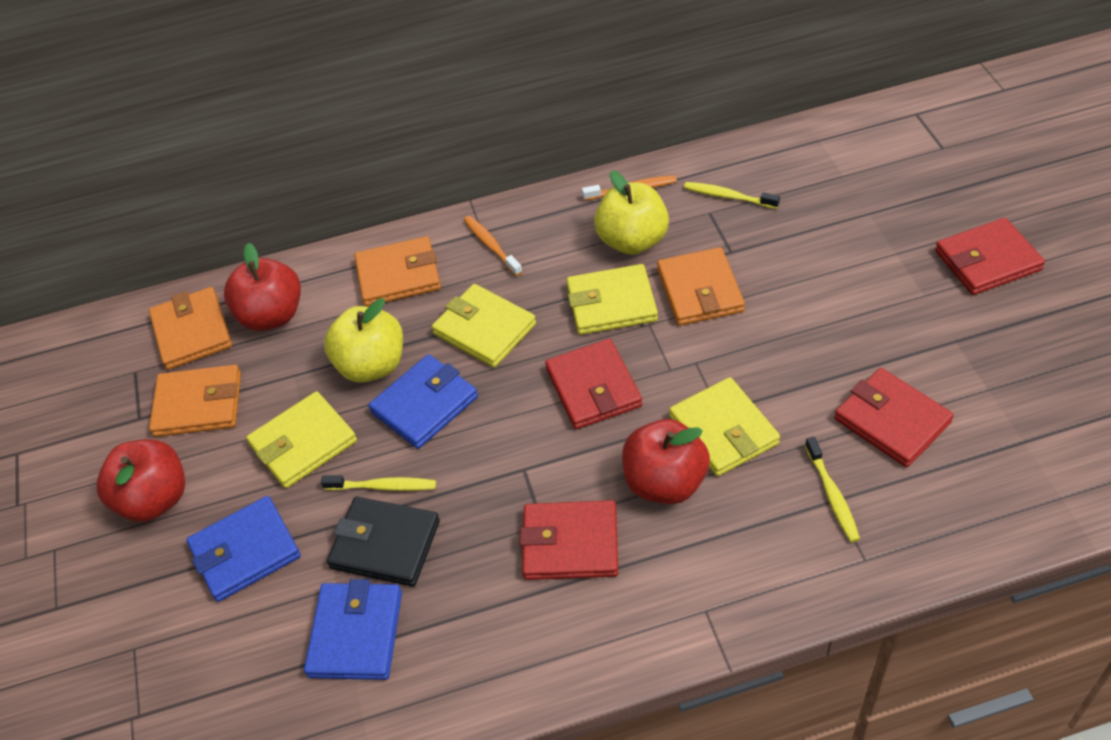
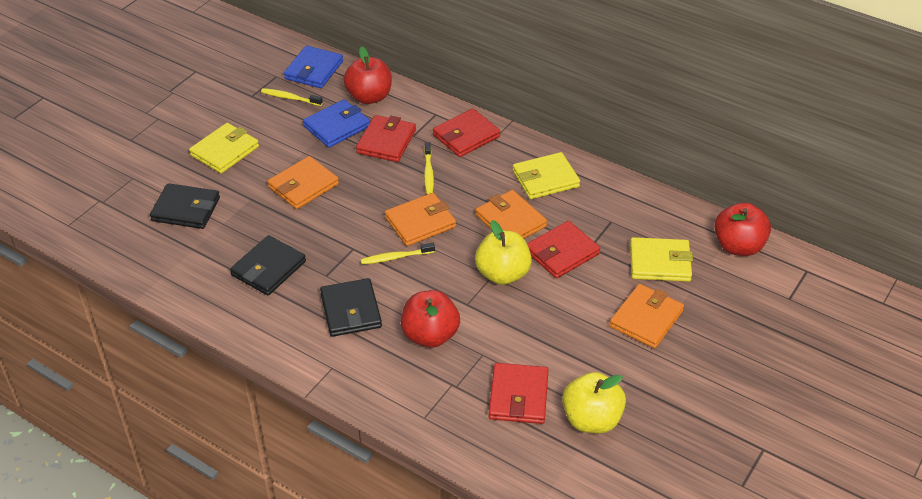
black wallet: 1 -> 3
blue wallet: 3 -> 2
orange toothbrush: 2 -> 0
yellow wallet: 4 -> 3

